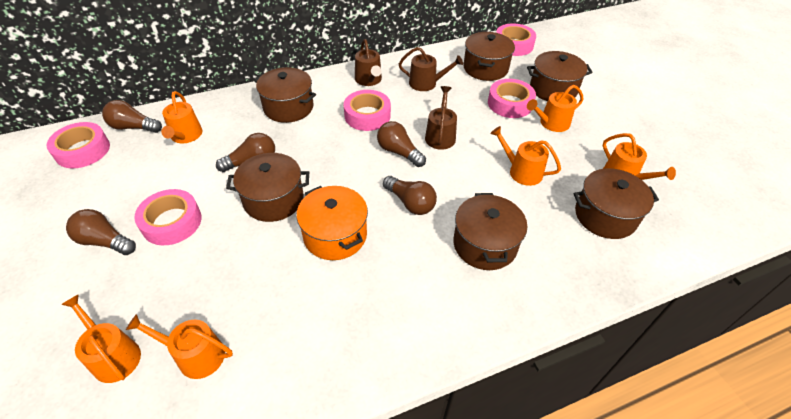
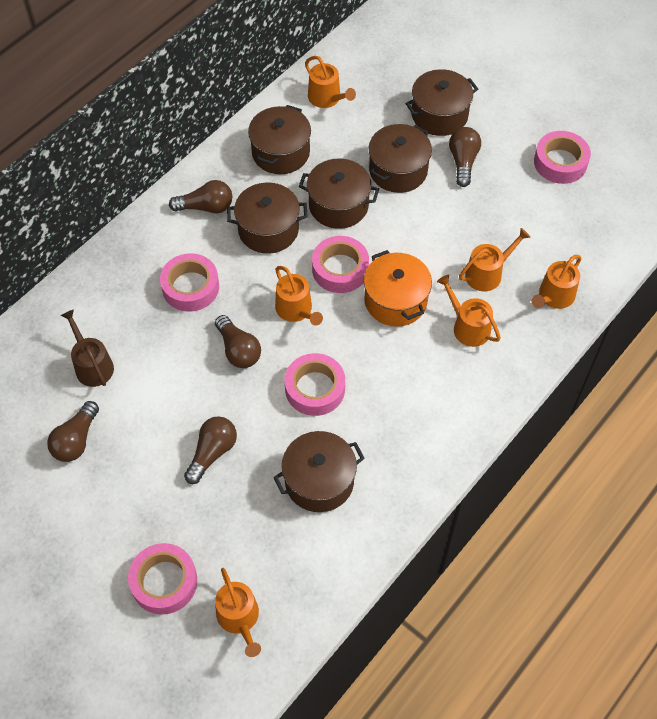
brown watering can: 3 -> 1

